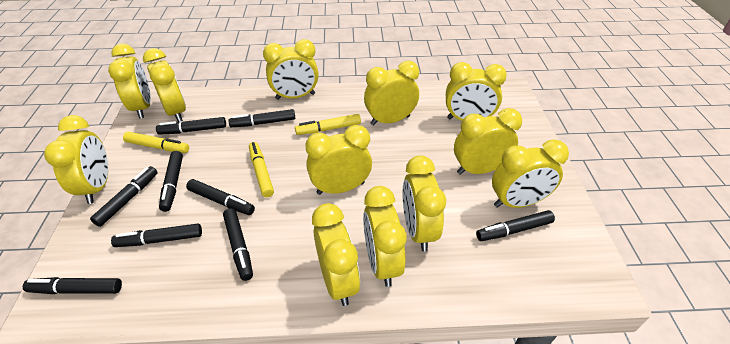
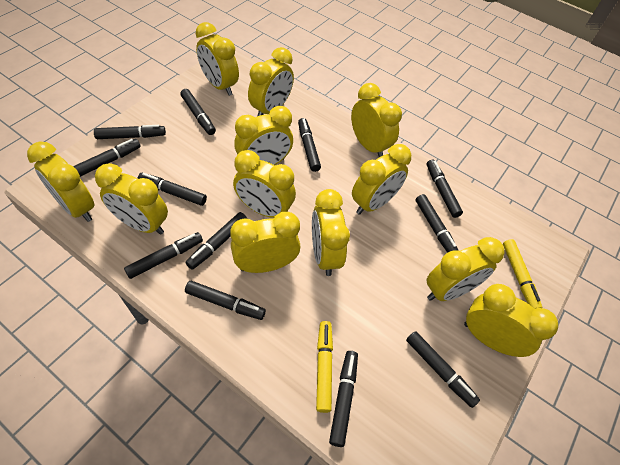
black marker: 9 -> 12
yellow marker: 3 -> 2

